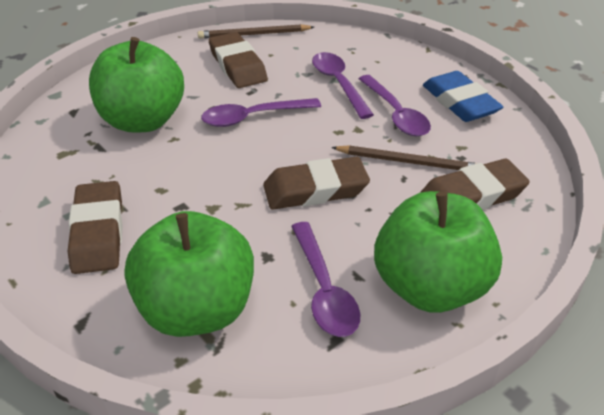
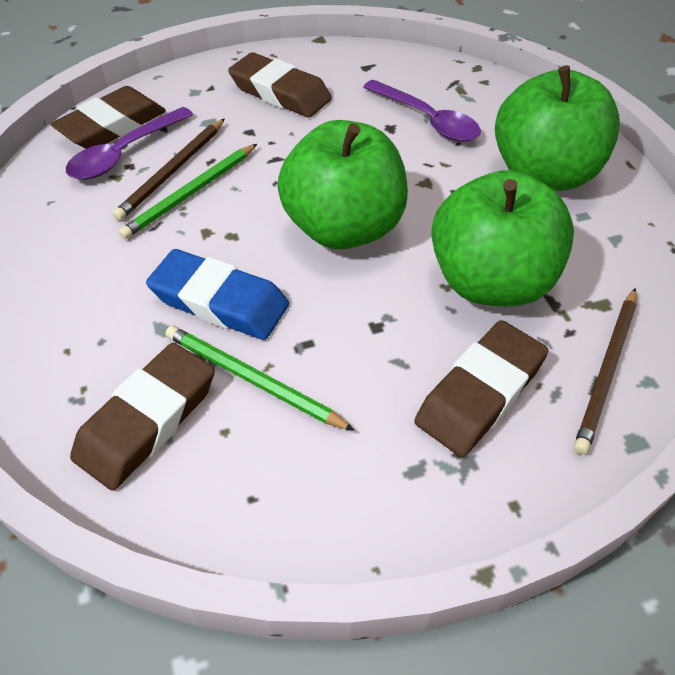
green pencil: 0 -> 2
purple spoon: 4 -> 2

